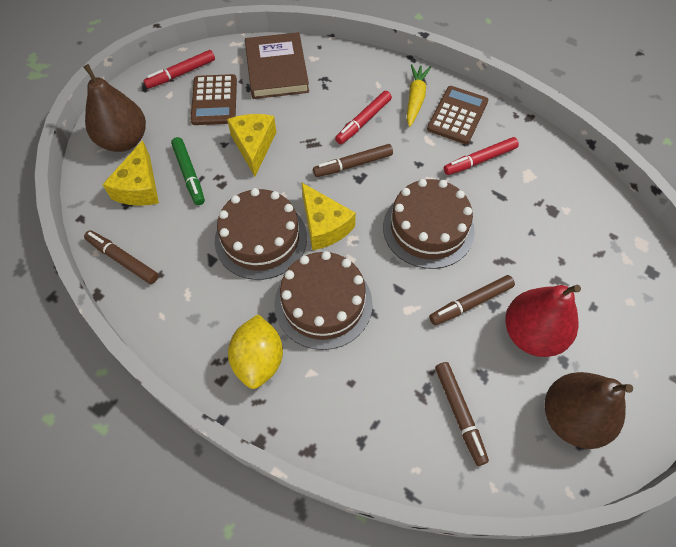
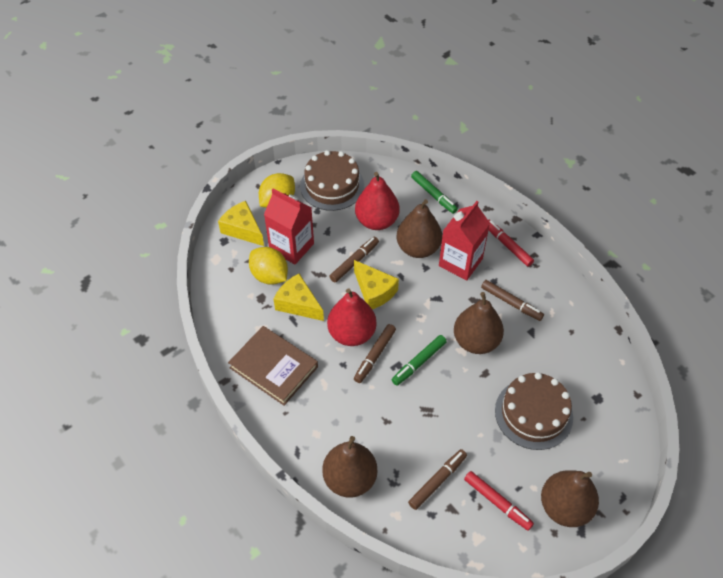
brown cake: 3 -> 2
brown calculator: 2 -> 0
brown pear: 2 -> 4
green marker: 1 -> 2
red carton: 0 -> 2
red marker: 3 -> 2
red pear: 1 -> 2
yellow carrot: 1 -> 0
yellow lemon: 1 -> 2

